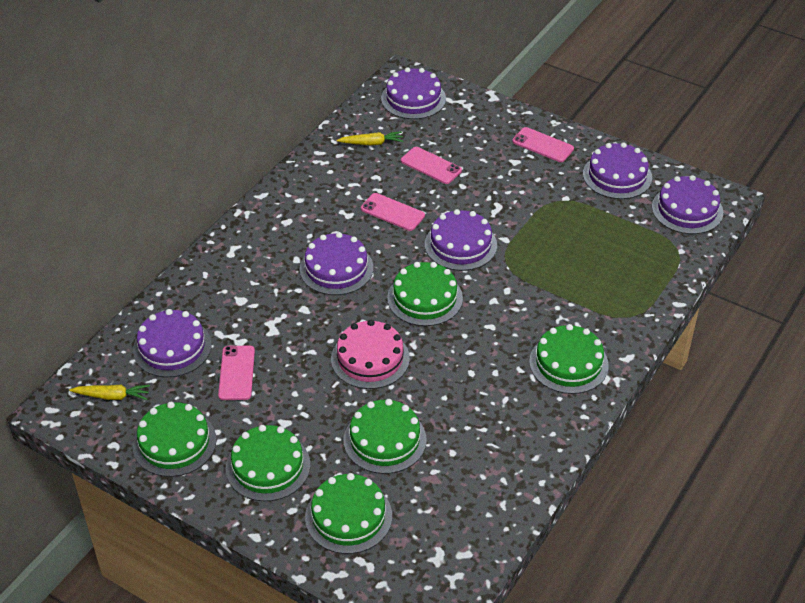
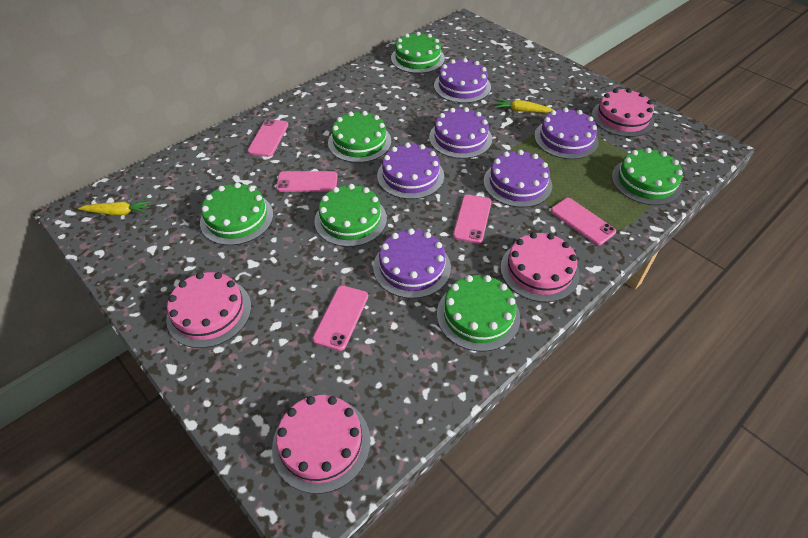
pink cake: 1 -> 4
pink phone: 4 -> 5

